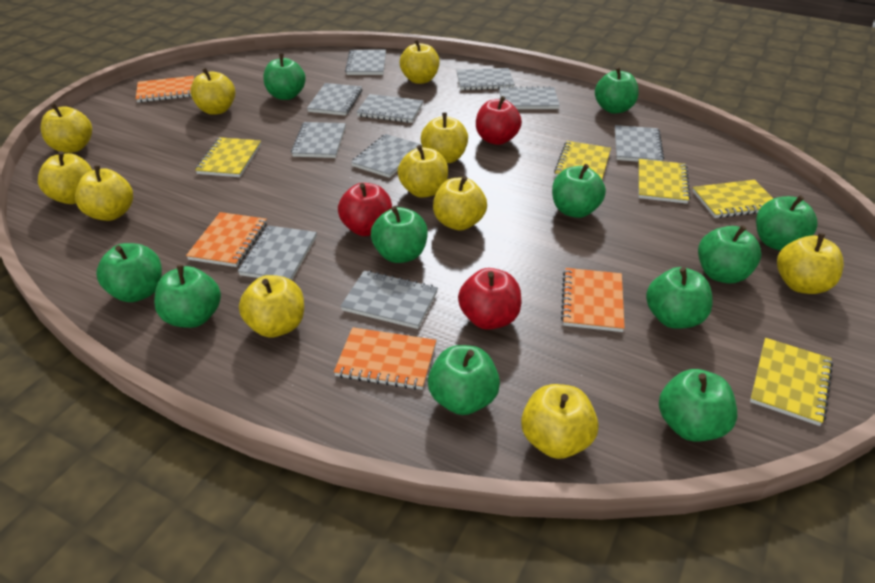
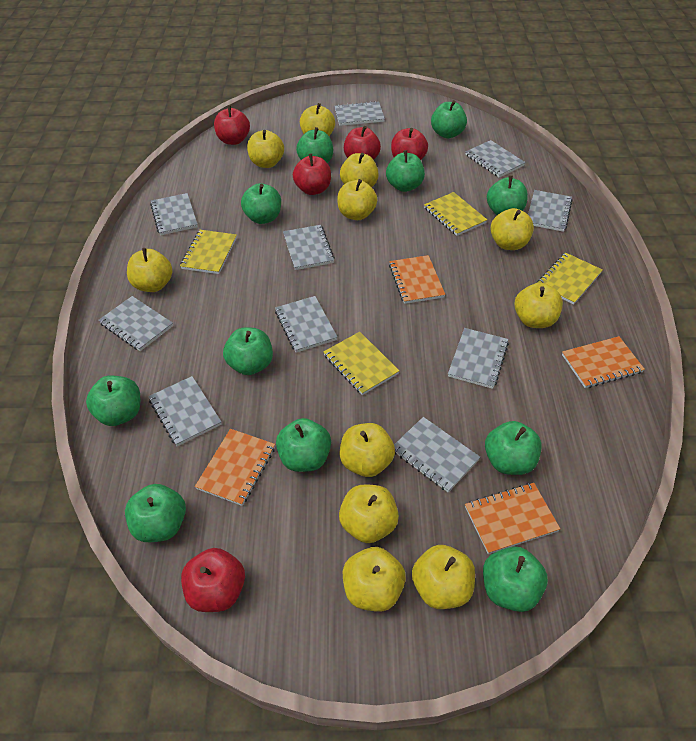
red apple: 3 -> 5
yellow notebook: 5 -> 4

